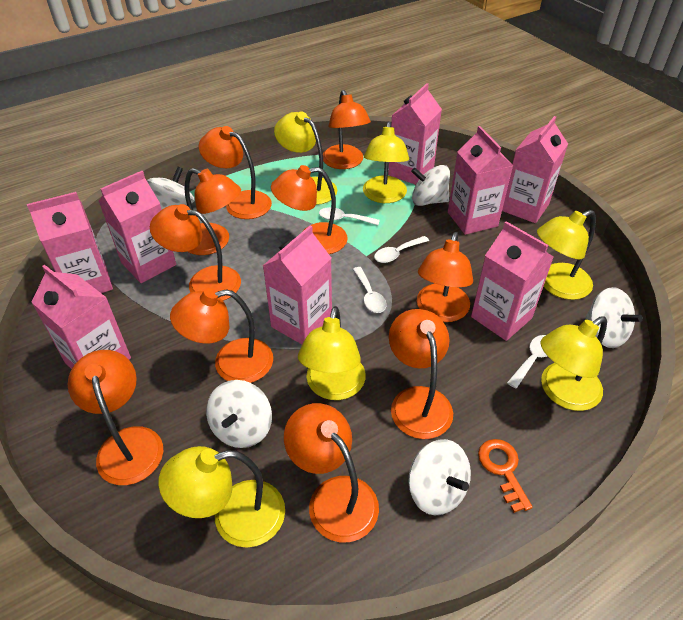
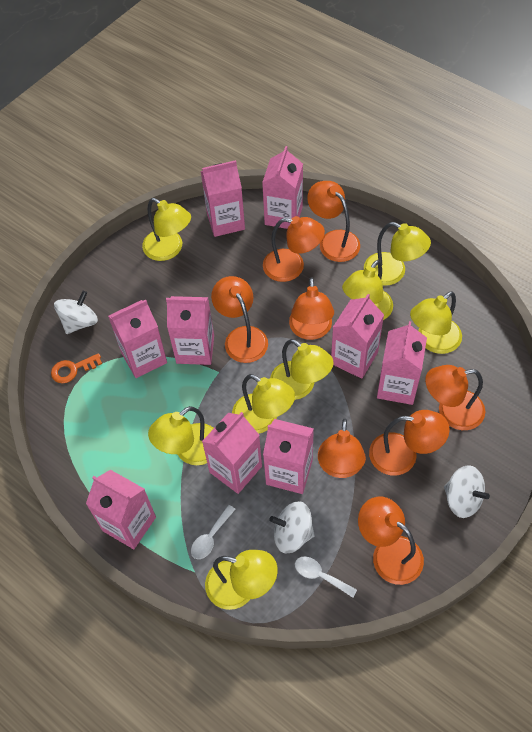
orange lamp: 10 -> 8
pink carton: 8 -> 9
white spinning top: 5 -> 3
white spoon: 4 -> 2
yellow lamp: 6 -> 8

